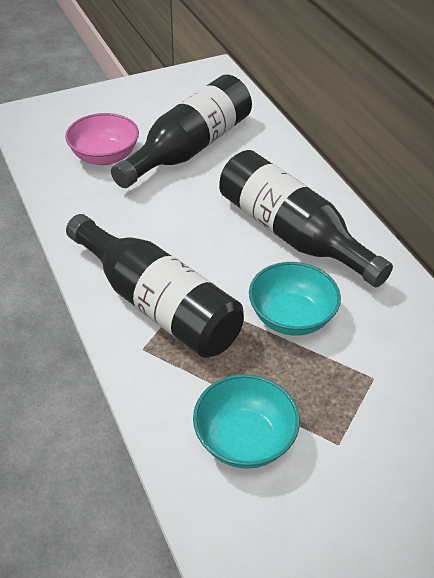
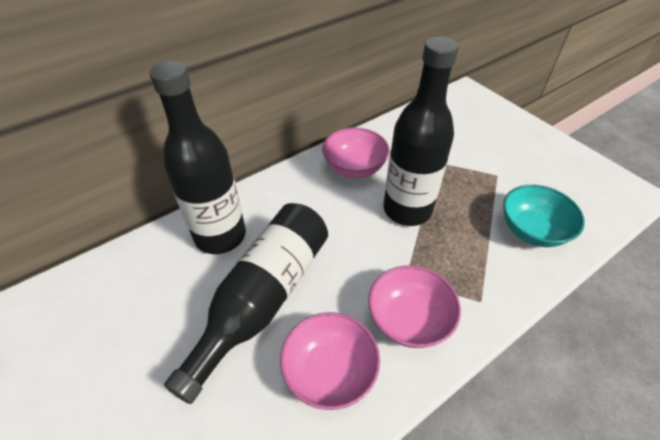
pink bowl: 1 -> 3
turquoise bowl: 2 -> 1

